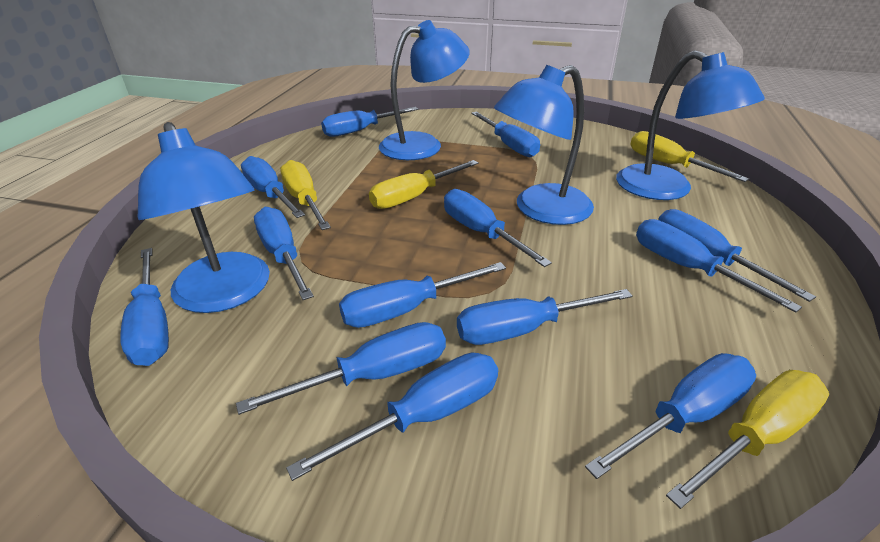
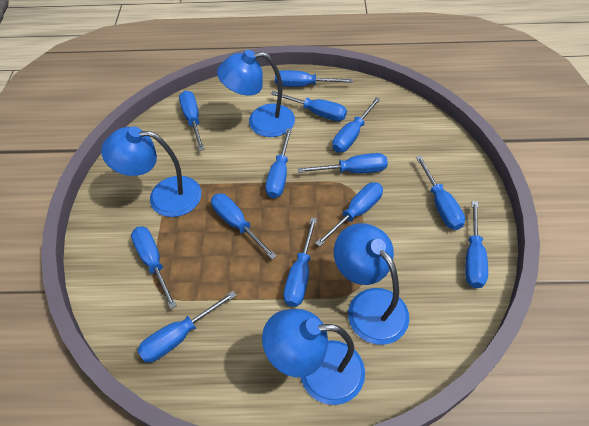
yellow screwdriver: 4 -> 0

